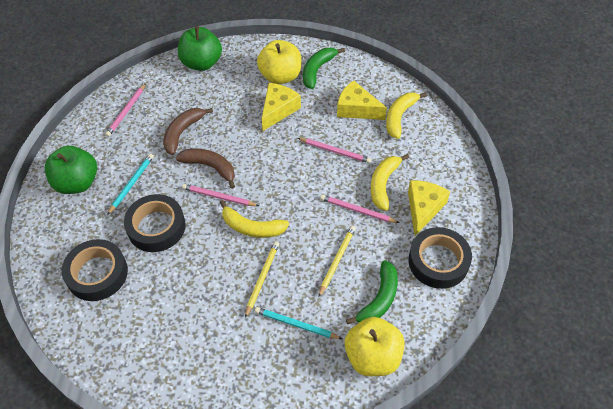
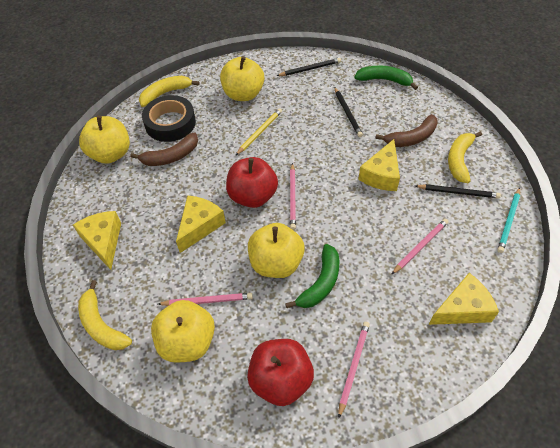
black pencil: 0 -> 3
black tape: 3 -> 1
green apple: 2 -> 0
red apple: 0 -> 2
turquoise pencil: 2 -> 1
yellow apple: 2 -> 4
yellow cheese: 3 -> 4
yellow pencil: 2 -> 1

